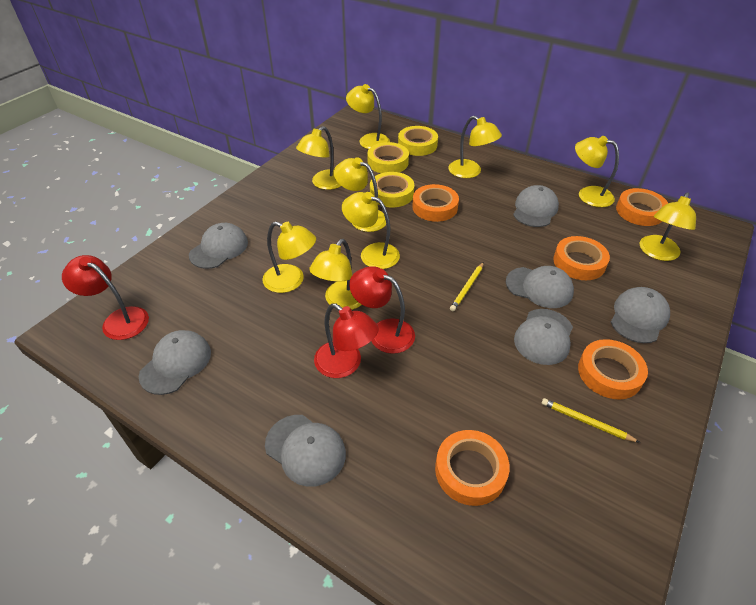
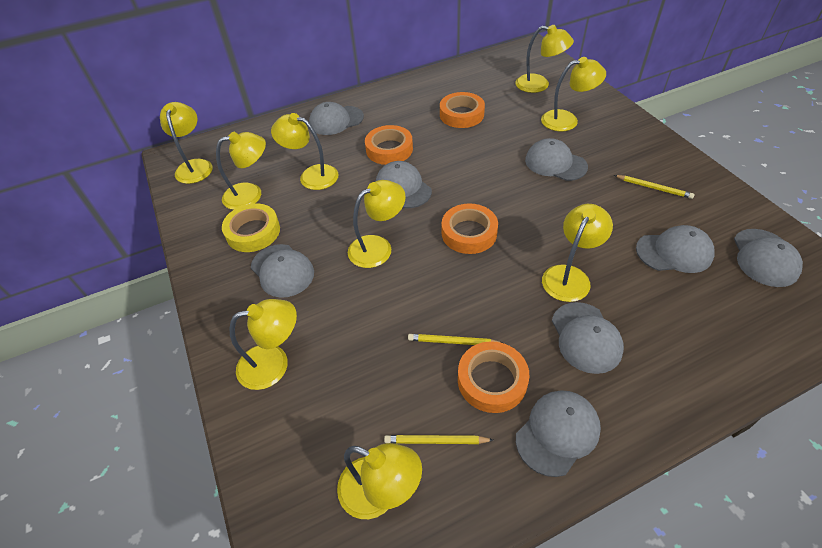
grey cap: 7 -> 8
orange tape: 5 -> 4
red lamp: 3 -> 0
yellow pencil: 2 -> 3
yellow tape: 3 -> 1

